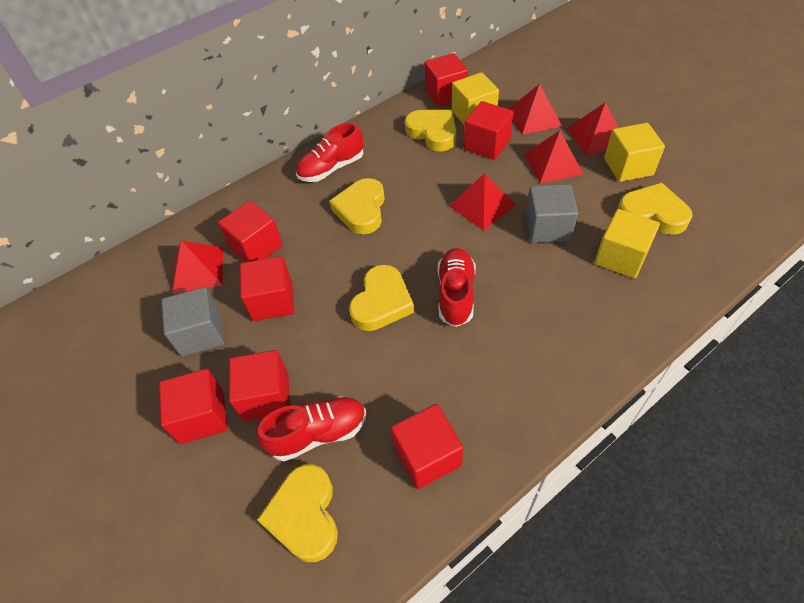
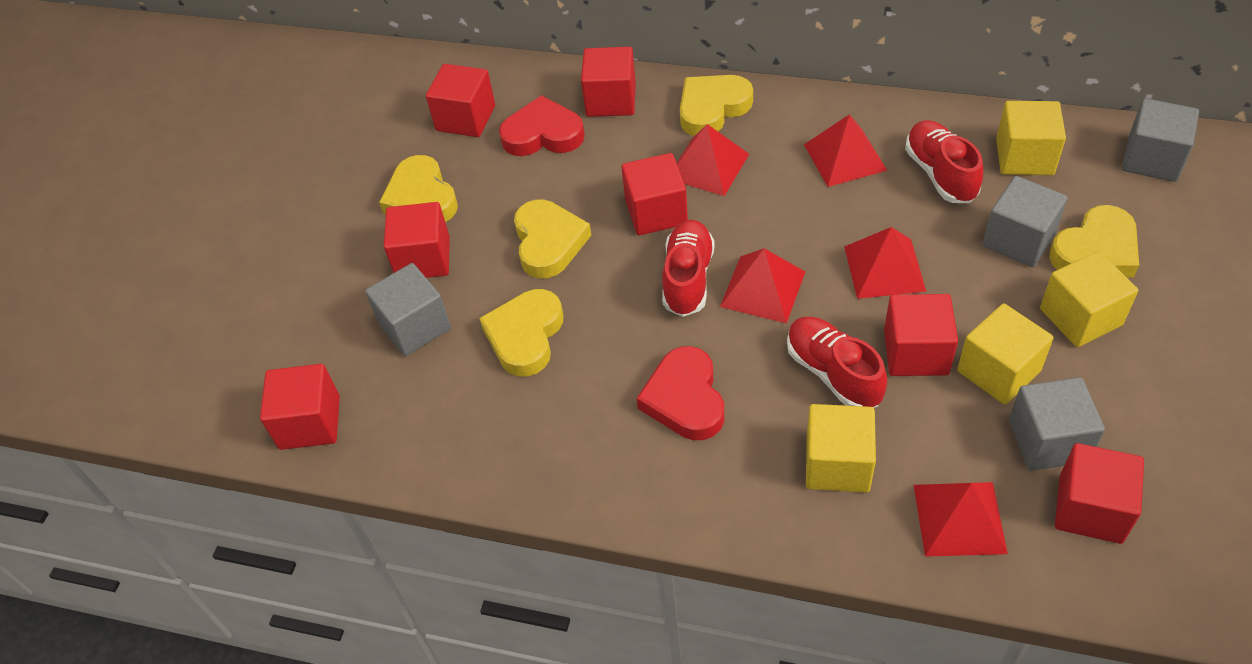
grey cube: 2 -> 4
red heart: 0 -> 2
yellow cube: 3 -> 4

